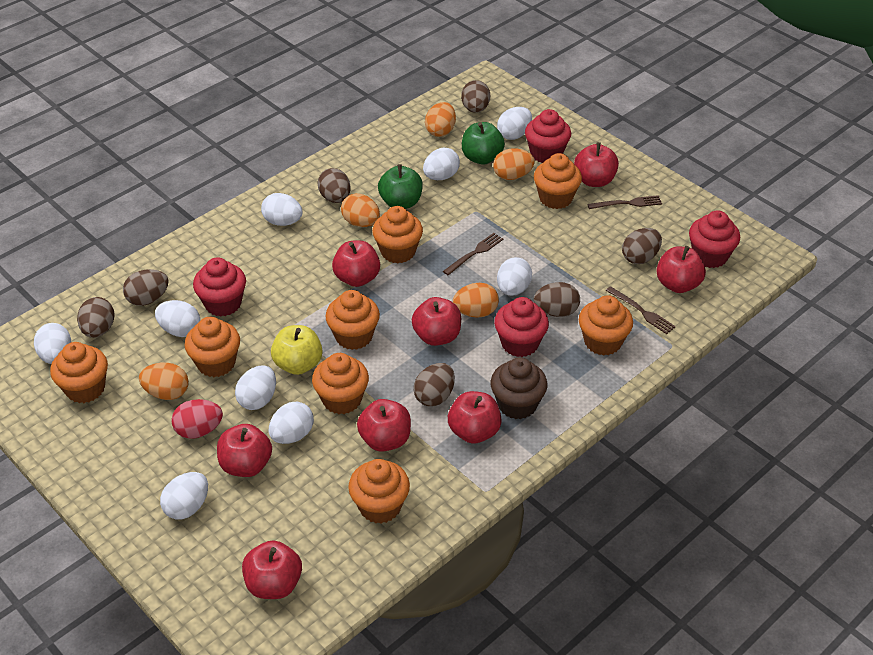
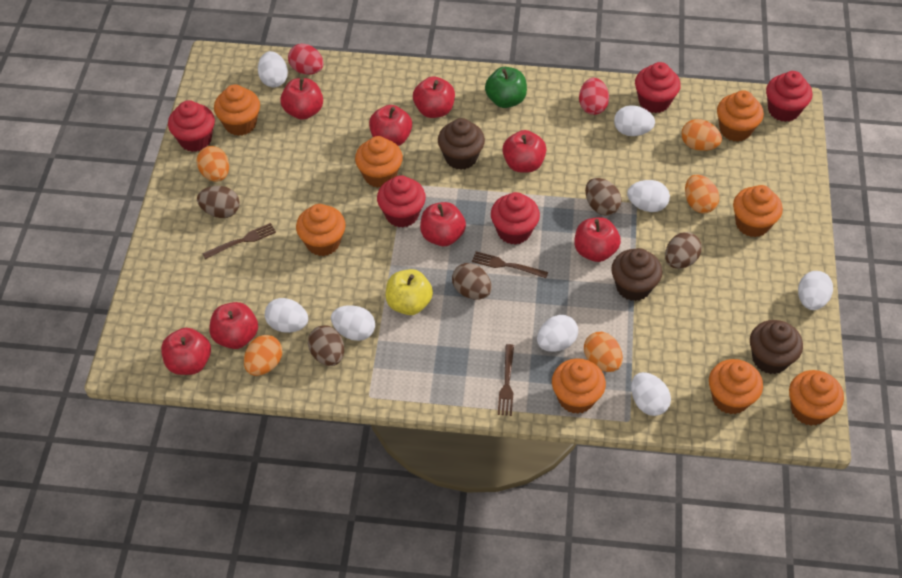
brown cupcake: 1 -> 3
brown egg: 7 -> 5
green apple: 2 -> 1
red cupcake: 4 -> 5
red egg: 1 -> 2
white egg: 9 -> 8

